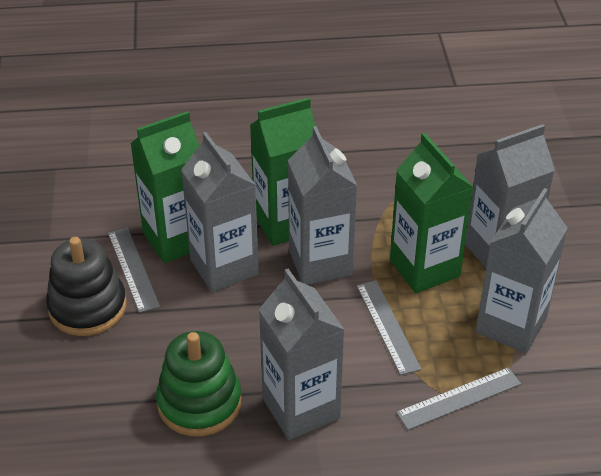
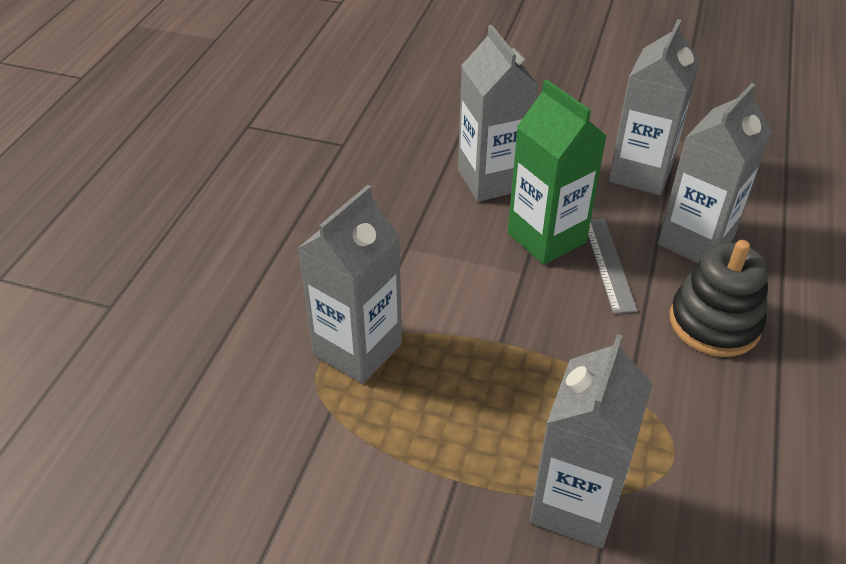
green carton: 3 -> 1
green stacking toy: 1 -> 0
grey ruler: 3 -> 1

